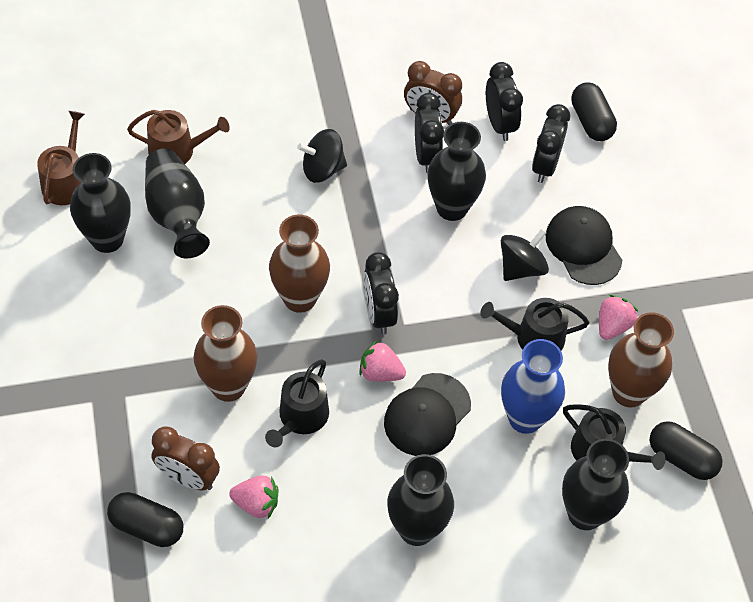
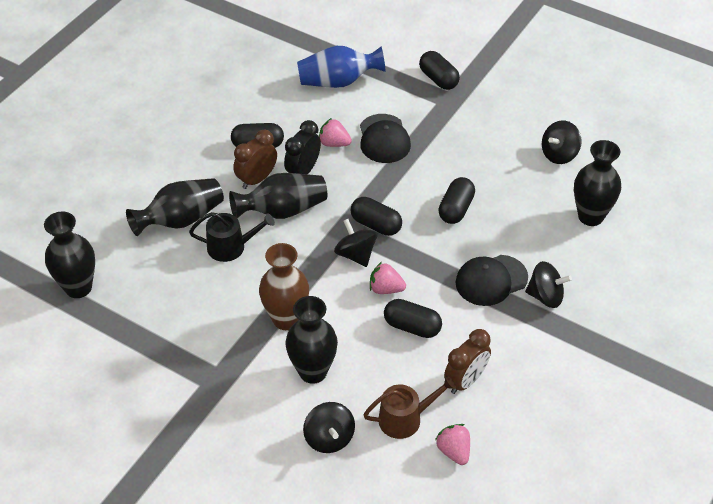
black capsule: 3 -> 5
black clock: 4 -> 1
black spinning top: 2 -> 4
black watering can: 3 -> 1
brown vase: 3 -> 1
brown watering can: 2 -> 1

